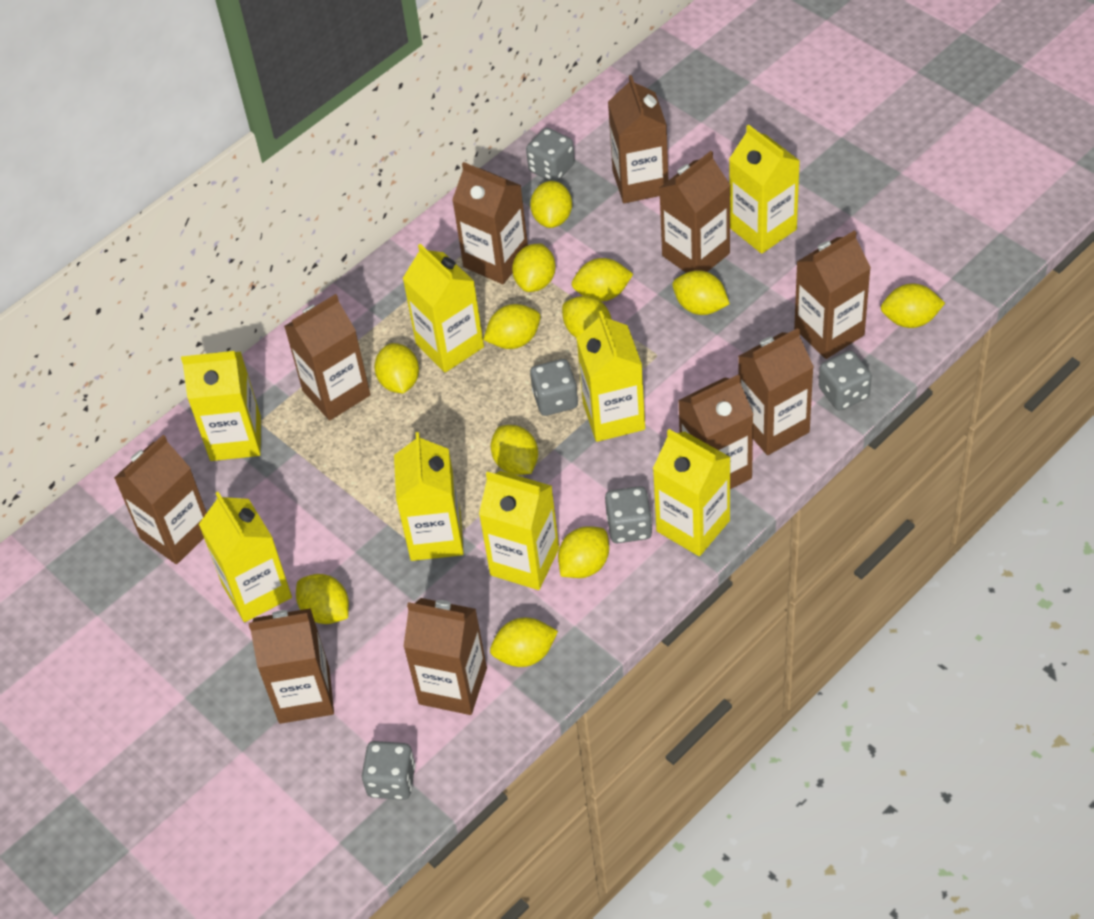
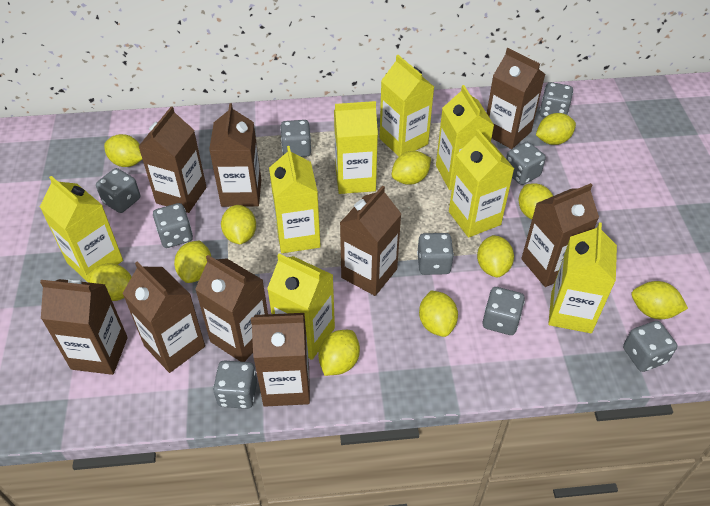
brown carton: 10 -> 9
grey dice: 5 -> 9
yellow lemon: 12 -> 11

